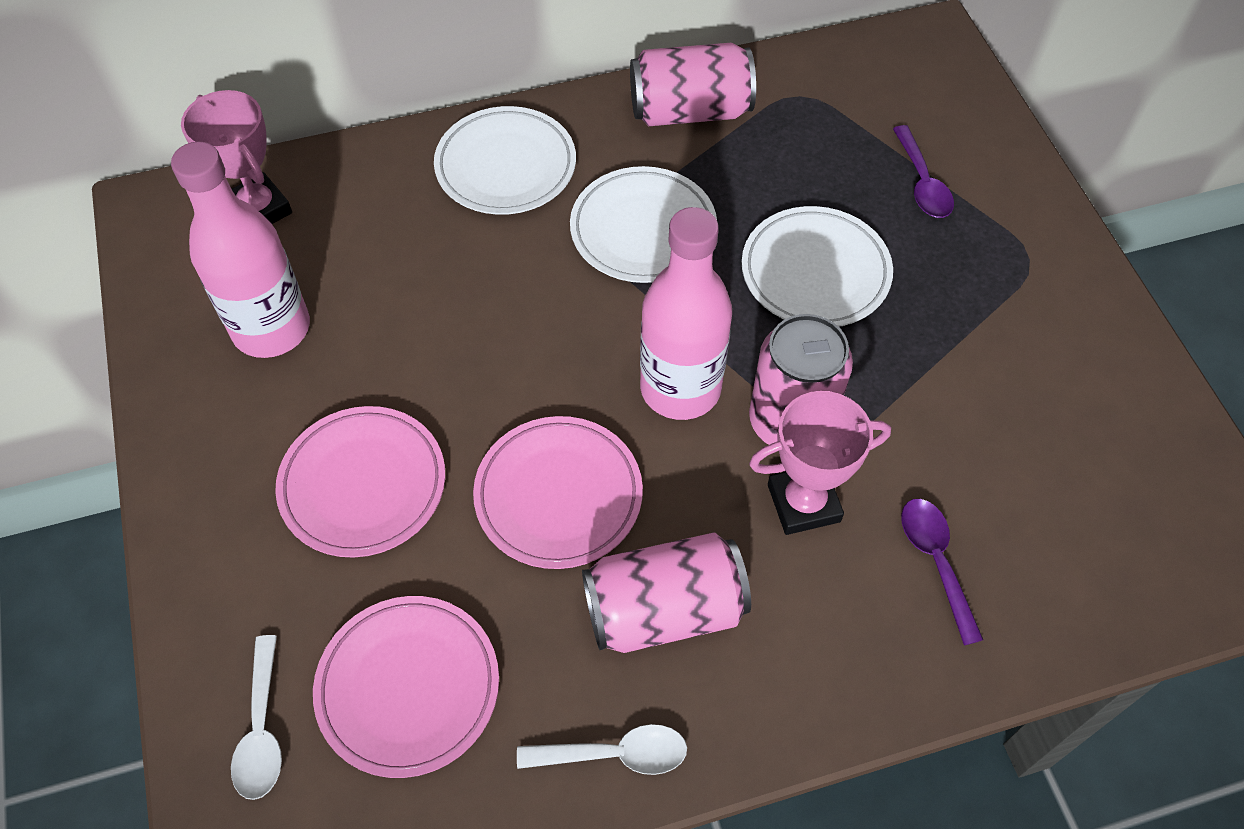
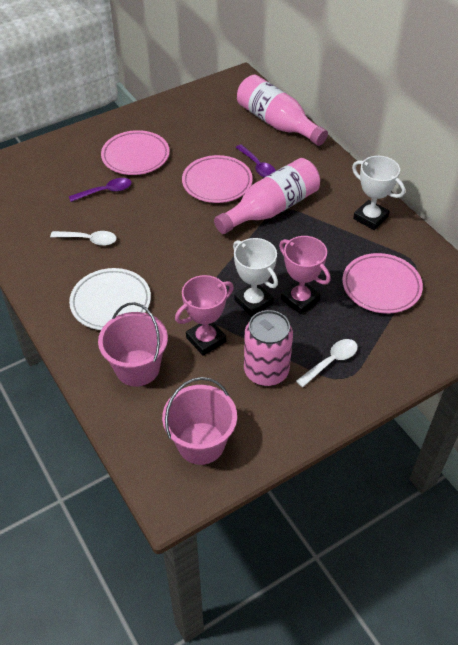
pink bucket: 0 -> 2
pink can: 3 -> 1
white plate: 3 -> 1
white trophy: 0 -> 2

